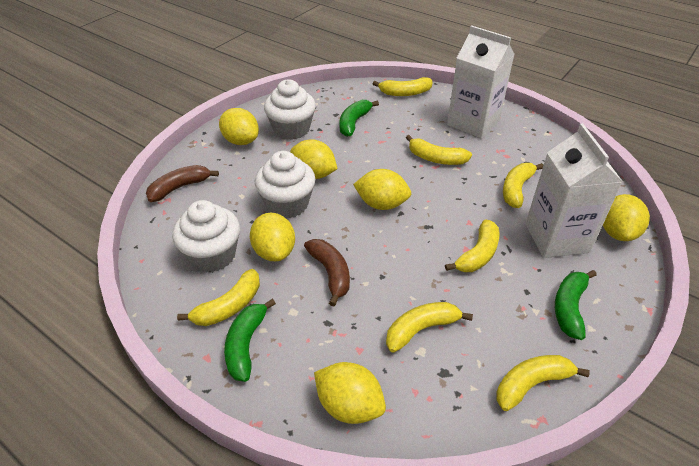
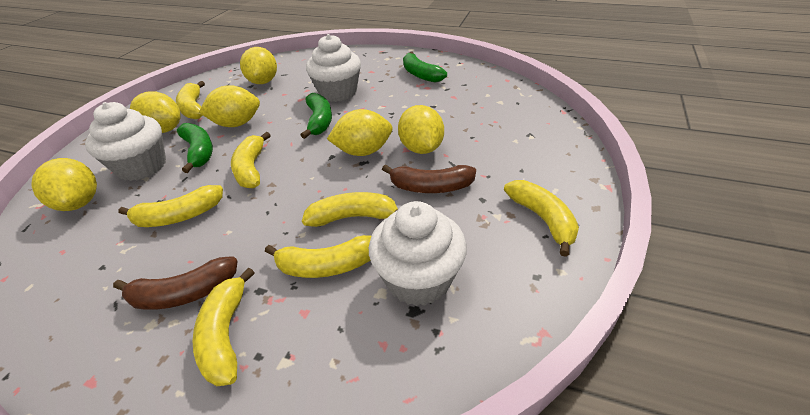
white carton: 2 -> 0

